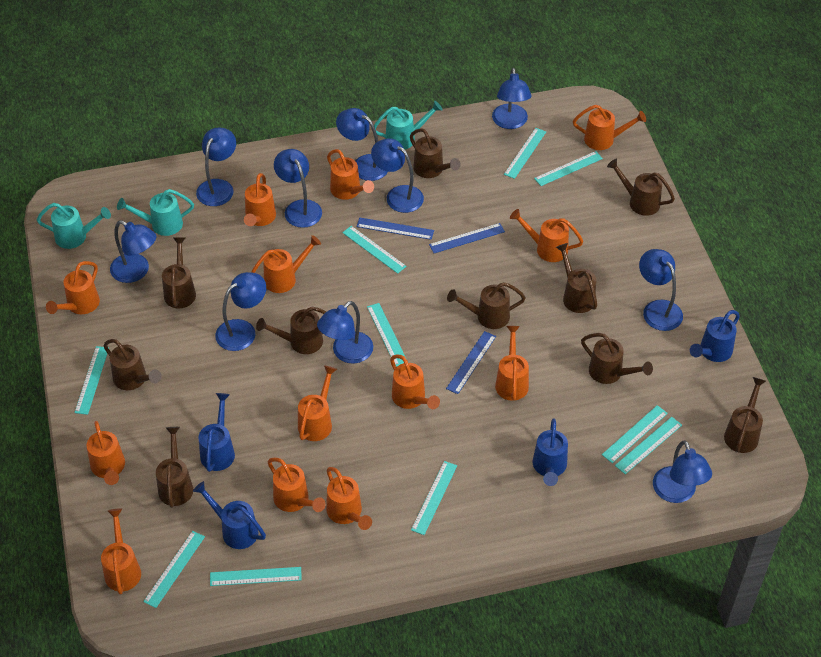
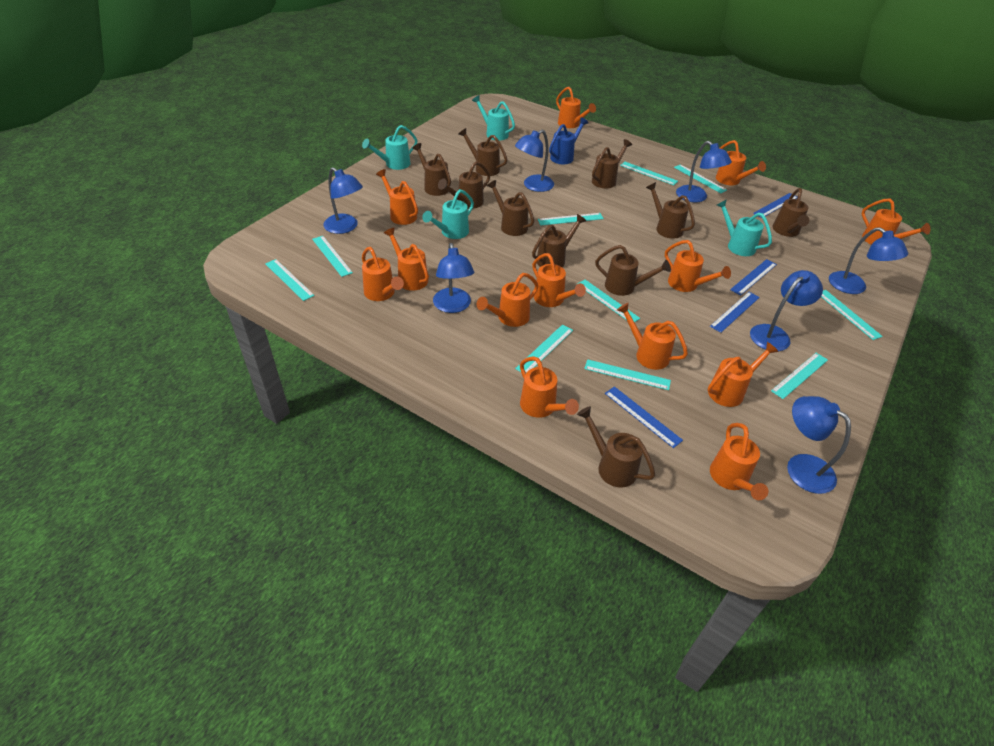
blue lamp: 10 -> 7
blue ruler: 3 -> 4
blue watering can: 4 -> 1
turquoise watering can: 3 -> 4

